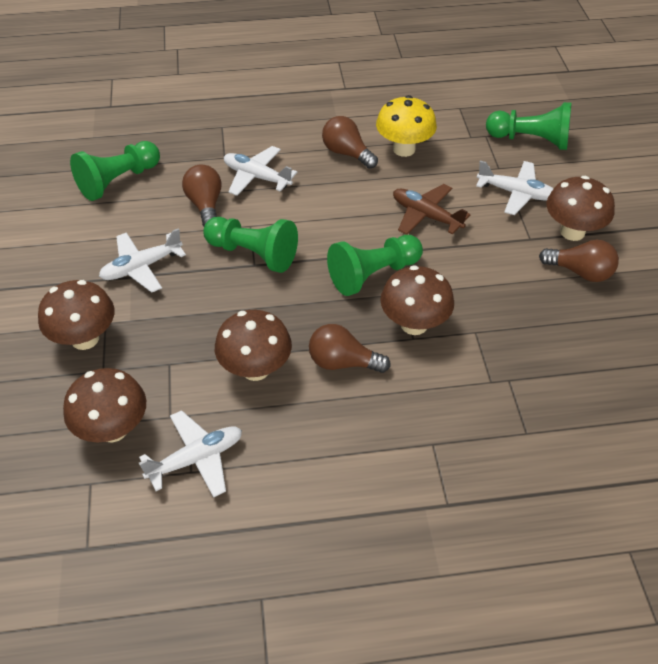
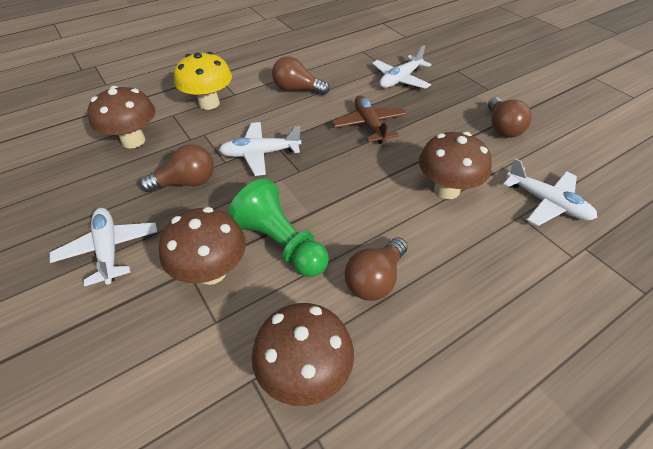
brown mushroom: 5 -> 4
green pawn: 4 -> 1

